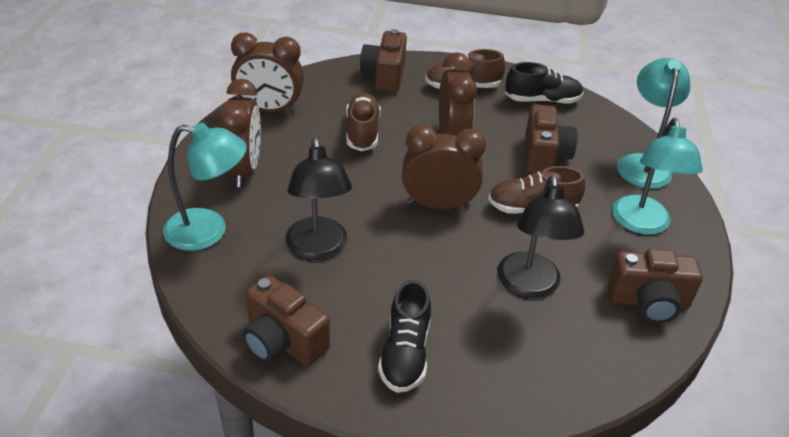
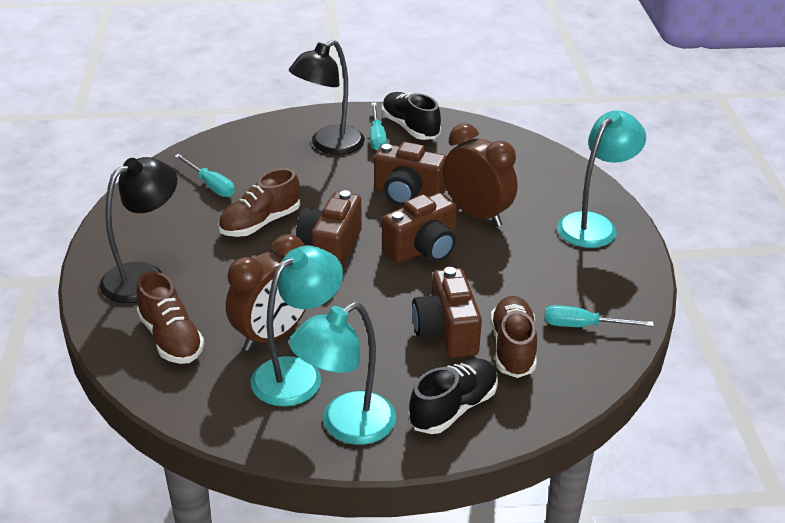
brown clock: 4 -> 2
turquoise screwdriver: 0 -> 3

